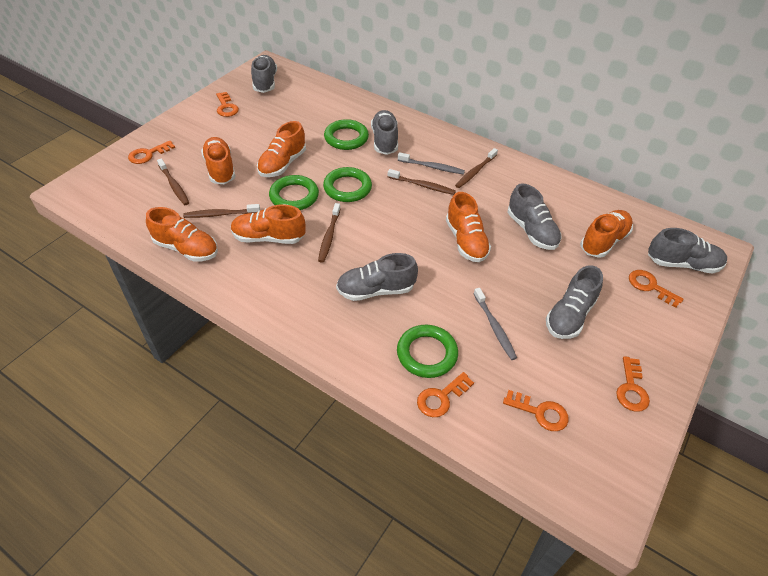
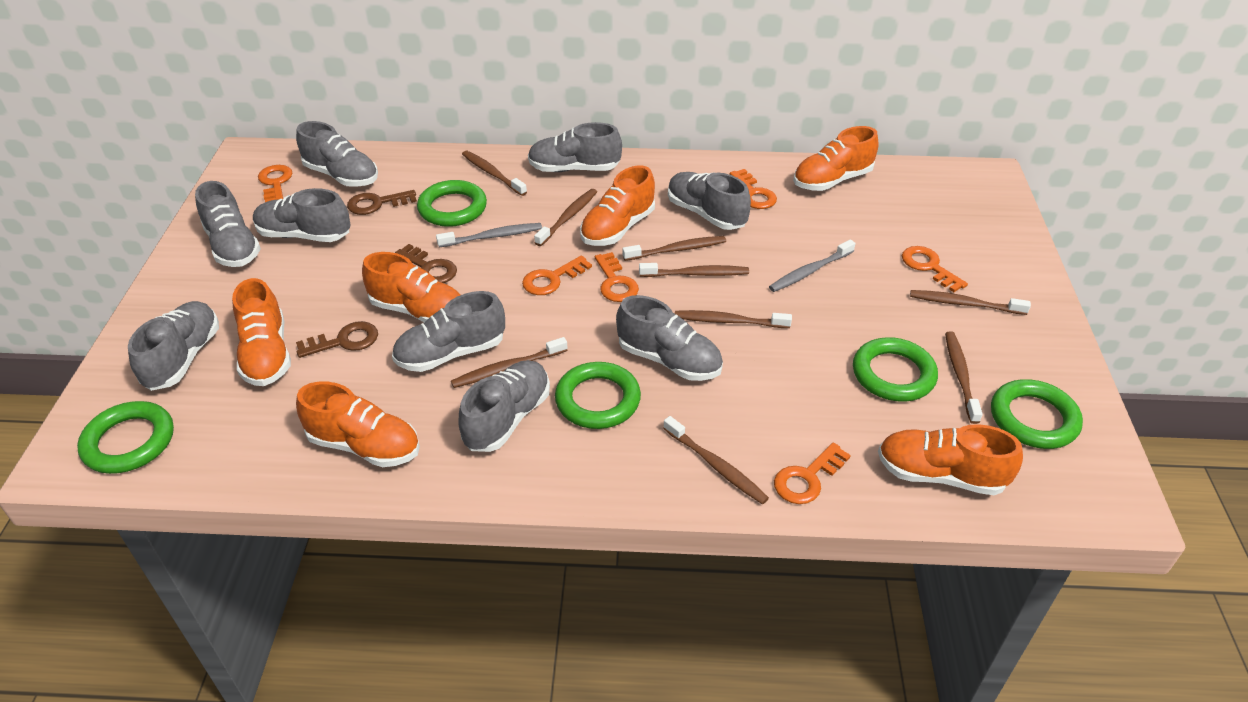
brown key: 0 -> 3
brown toothbrush: 5 -> 9
green ring: 4 -> 5
grey shoe: 6 -> 9

